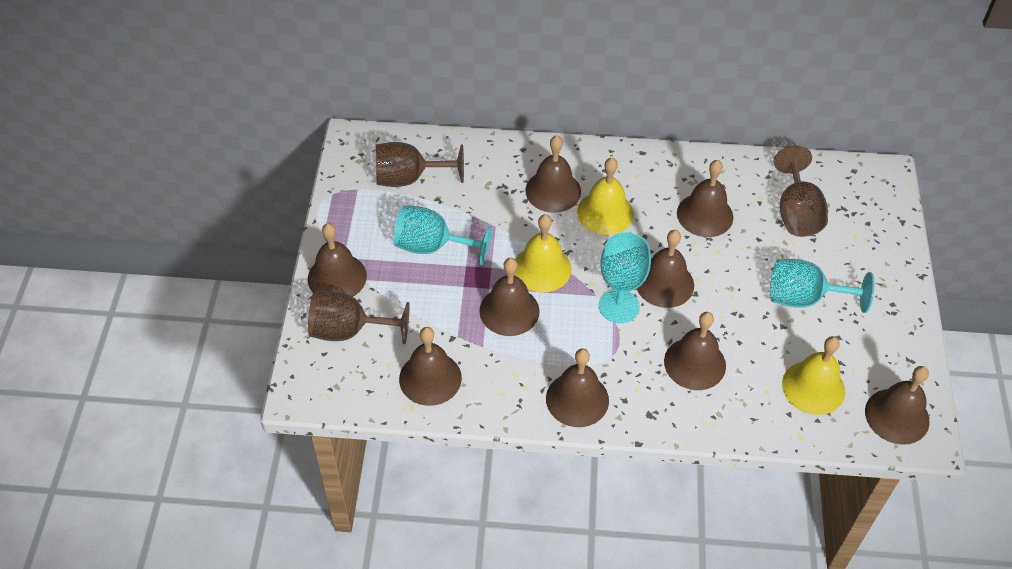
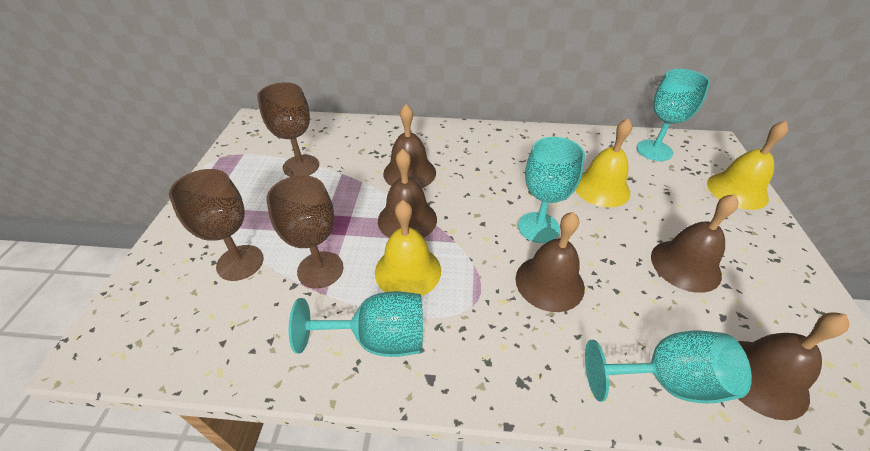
brown bell: 9 -> 5
turquoise goblet: 3 -> 4

